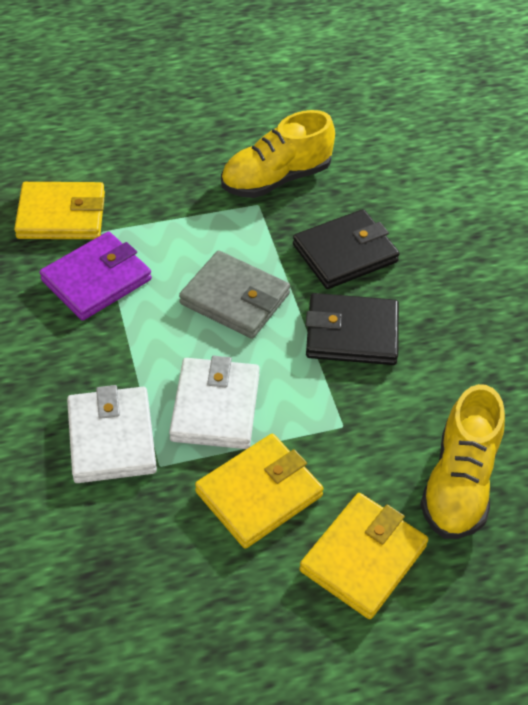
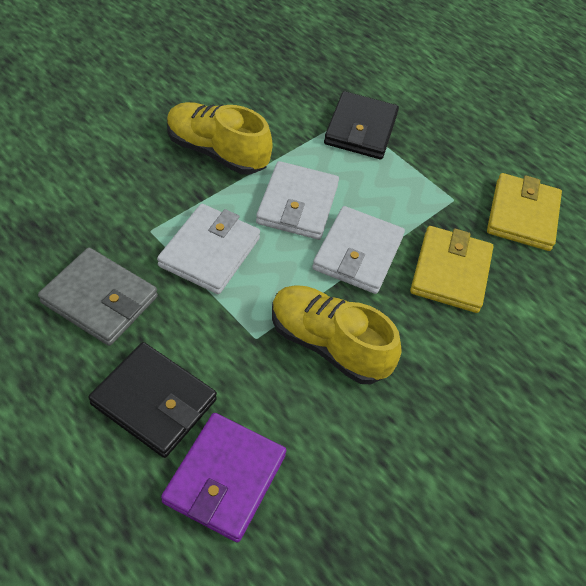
white wallet: 2 -> 3
yellow wallet: 3 -> 2

